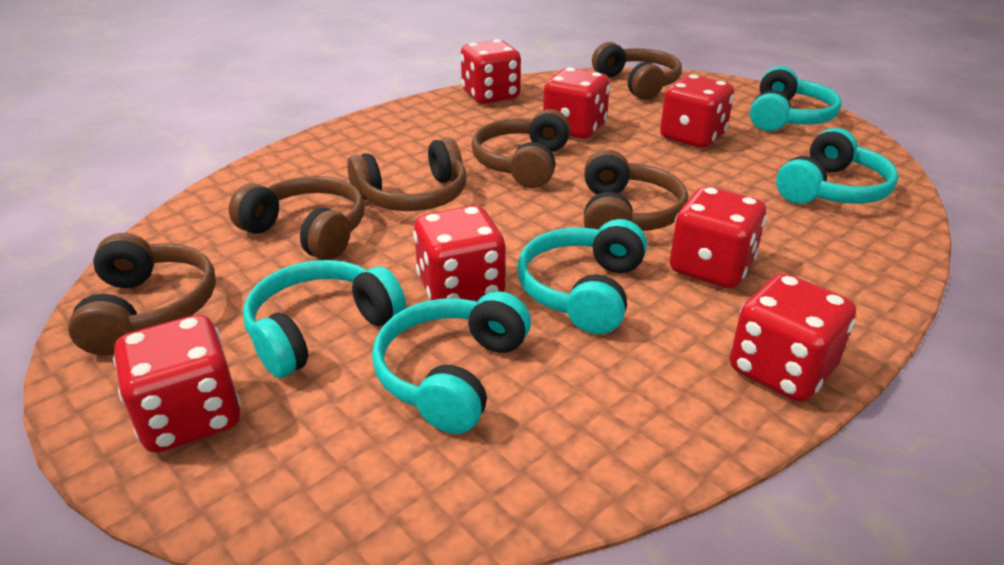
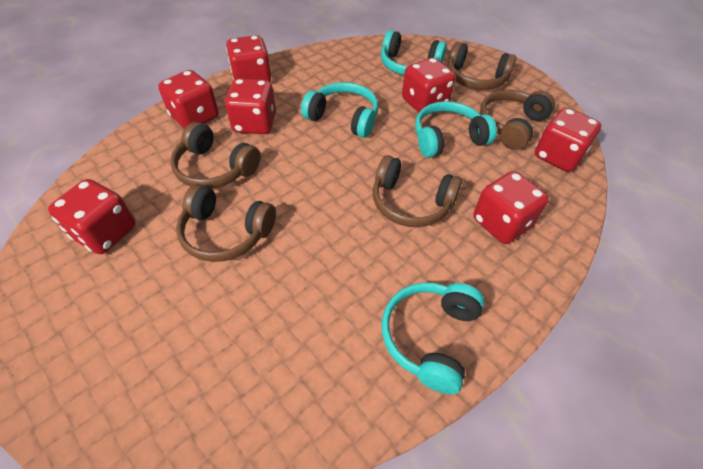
brown headphones: 6 -> 5
turquoise headphones: 5 -> 4

